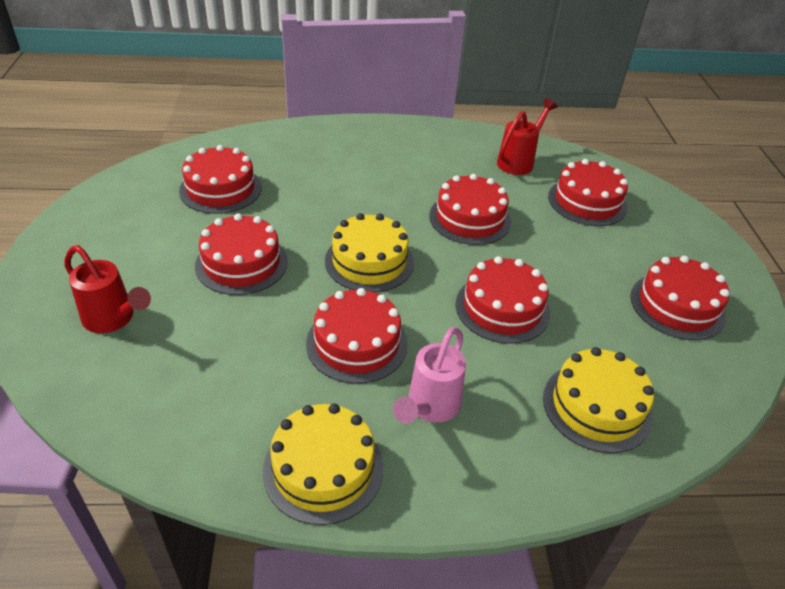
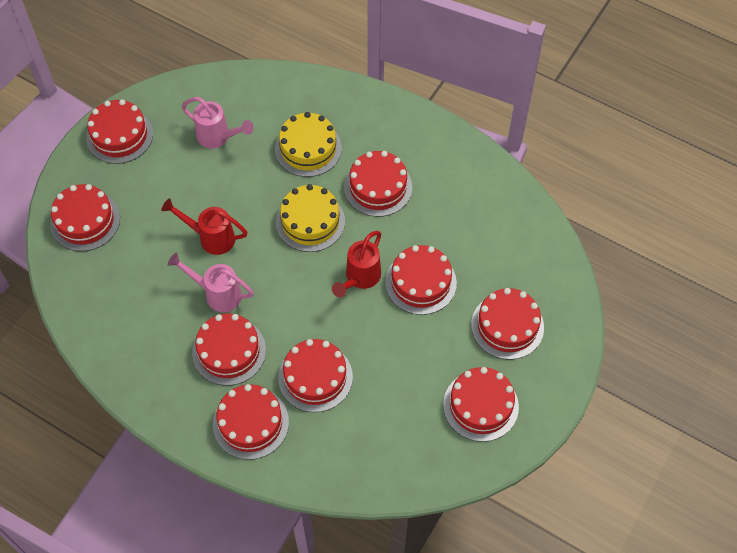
pink watering can: 1 -> 2
red cake: 7 -> 9
yellow cake: 3 -> 2

